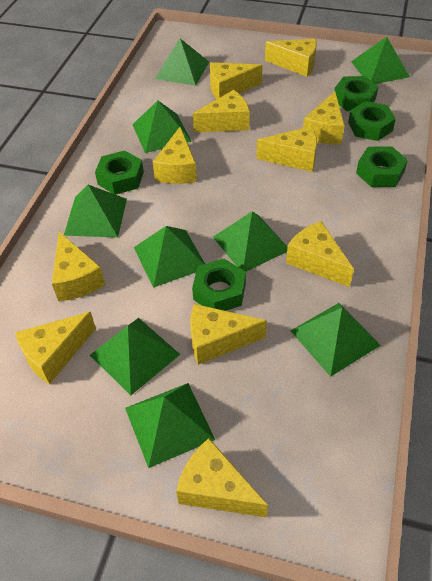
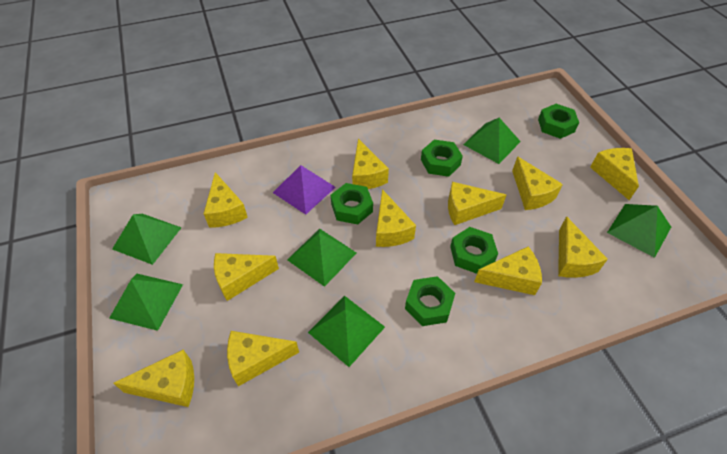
green pyramid: 9 -> 6
purple pyramid: 0 -> 1

